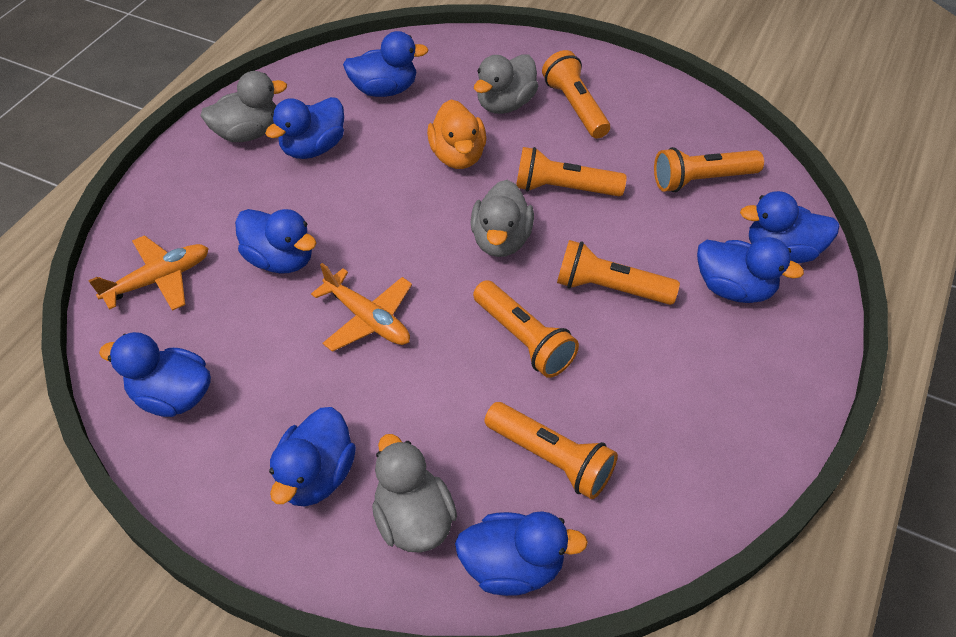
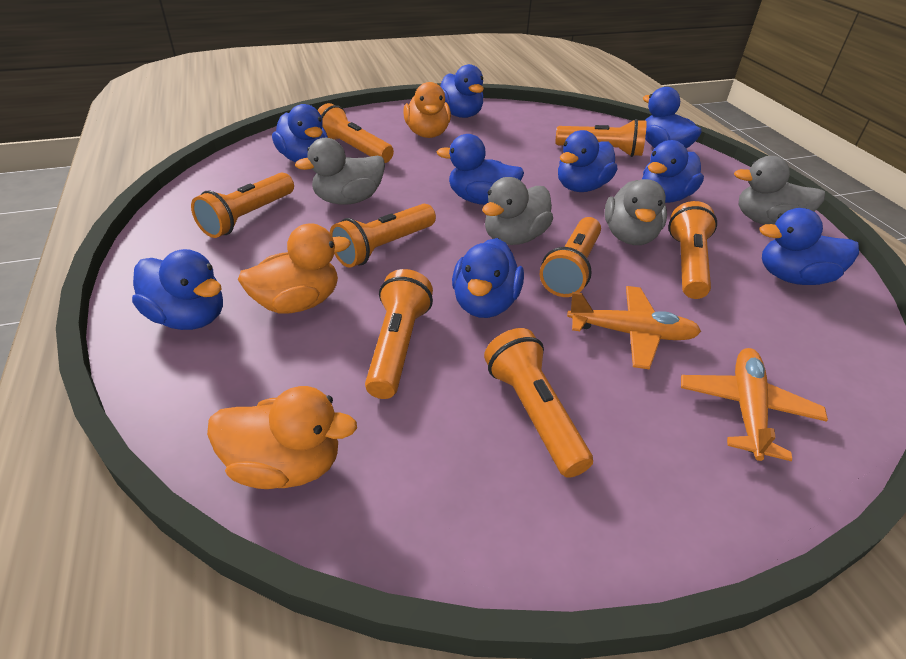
blue duck: 8 -> 9
orange duck: 1 -> 3
orange flashlight: 6 -> 8

